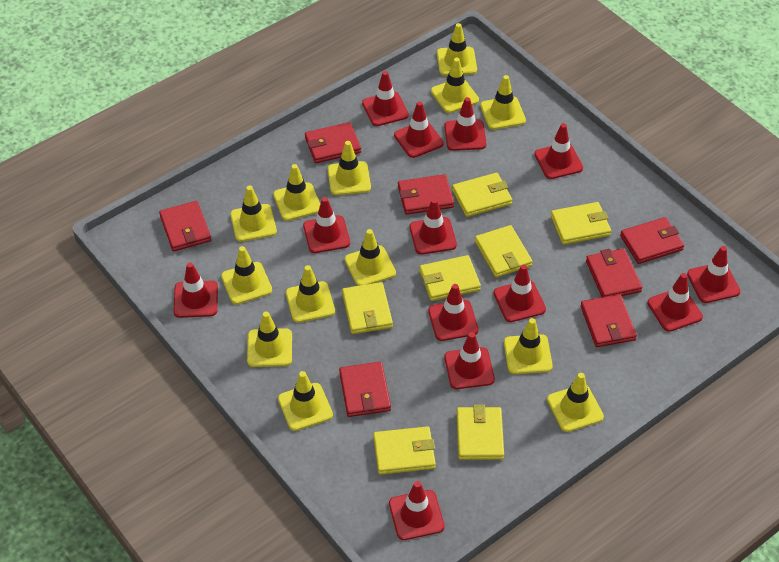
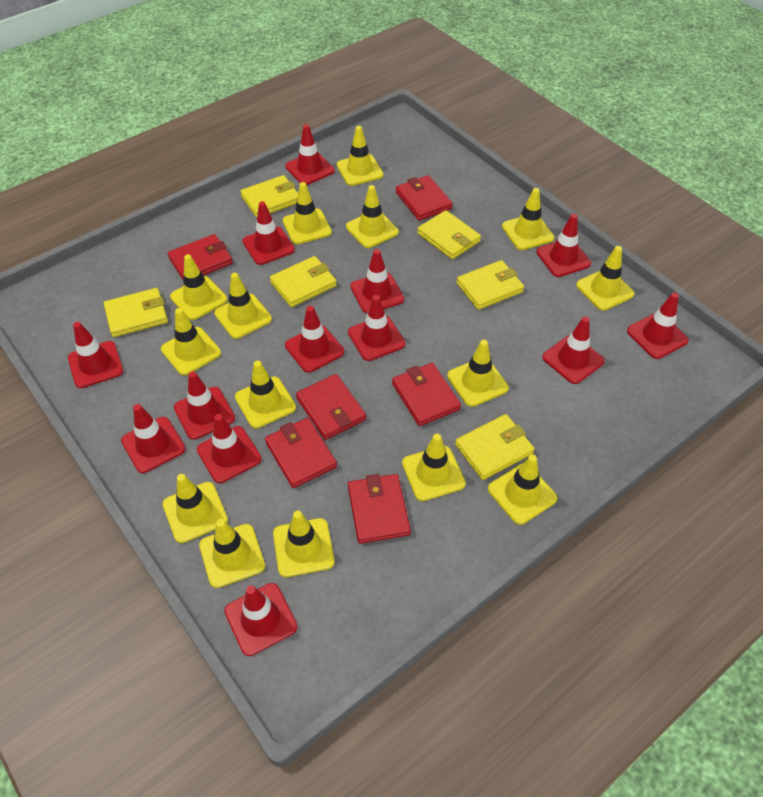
red wallet: 7 -> 6
yellow traffic cone: 13 -> 15
yellow wallet: 7 -> 6

